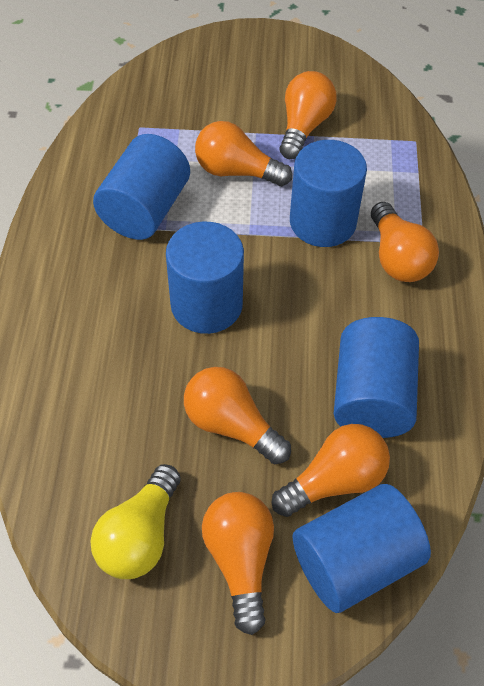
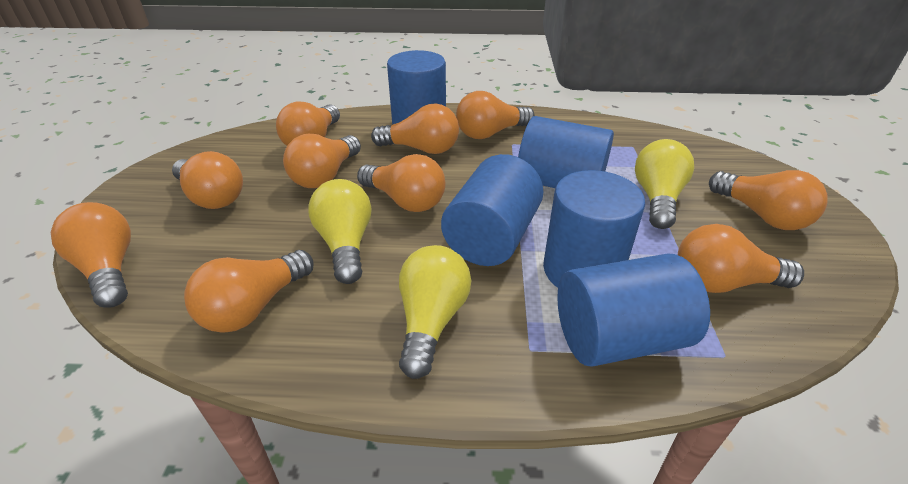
orange light bulb: 6 -> 10
yellow light bulb: 1 -> 3

